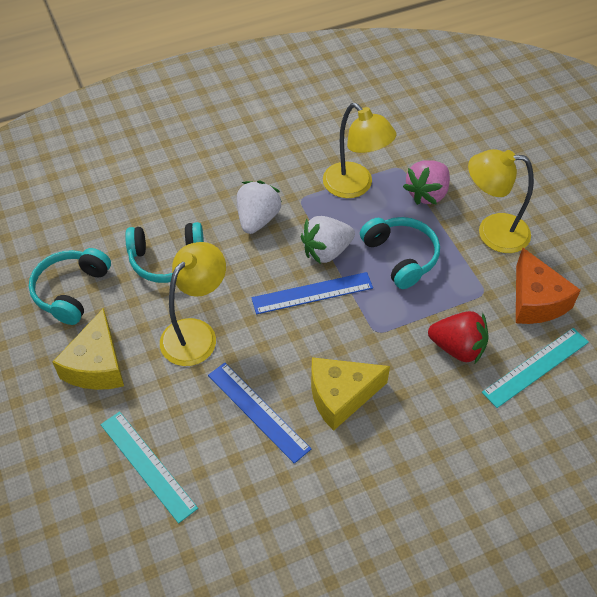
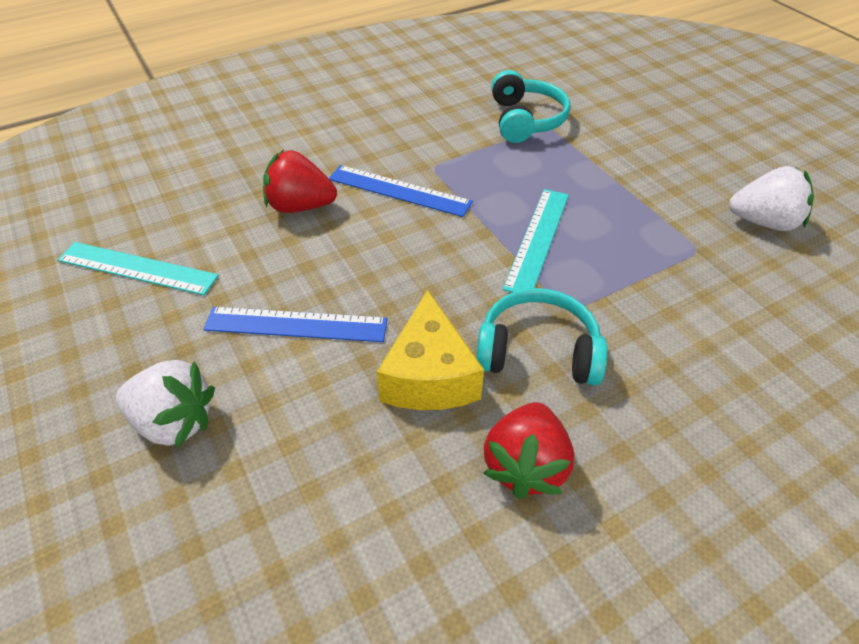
orange cheese: 1 -> 0
pink strawberry: 1 -> 0
red strawberry: 1 -> 2
turquoise headphones: 3 -> 2
yellow cheese: 2 -> 1
yellow lamp: 3 -> 0

